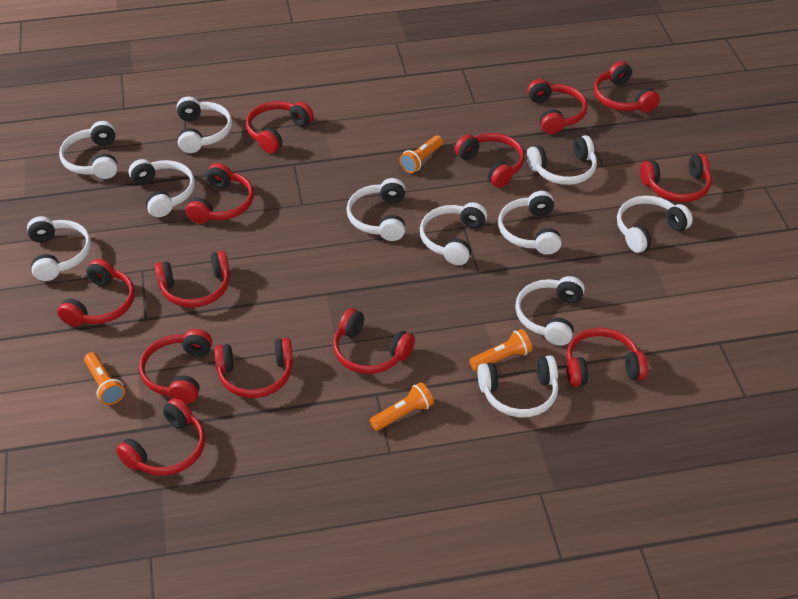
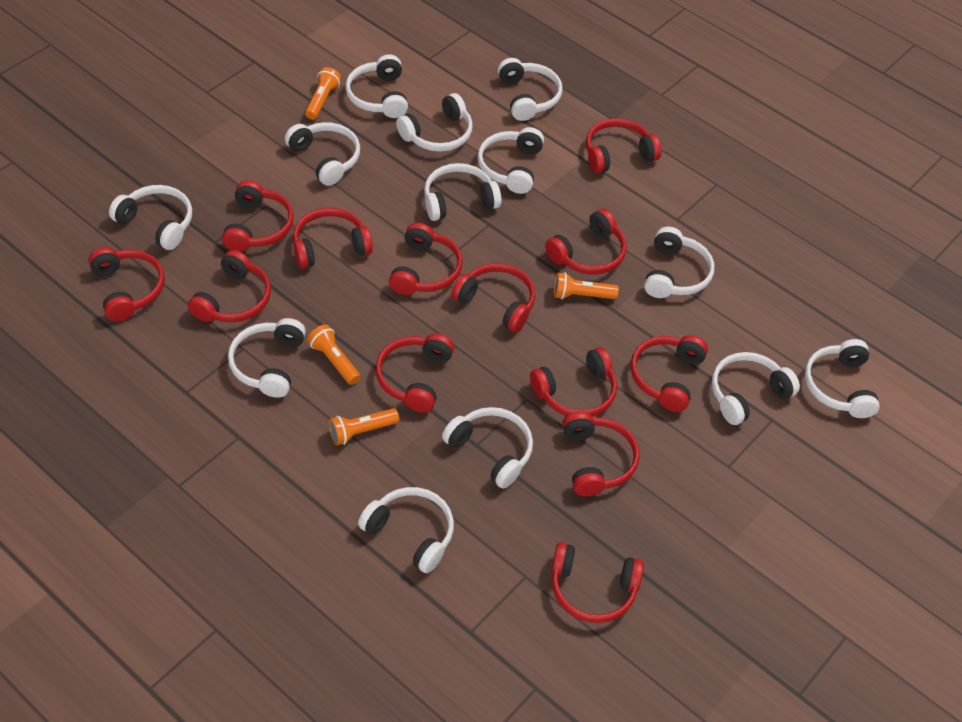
white headphones: 11 -> 13

